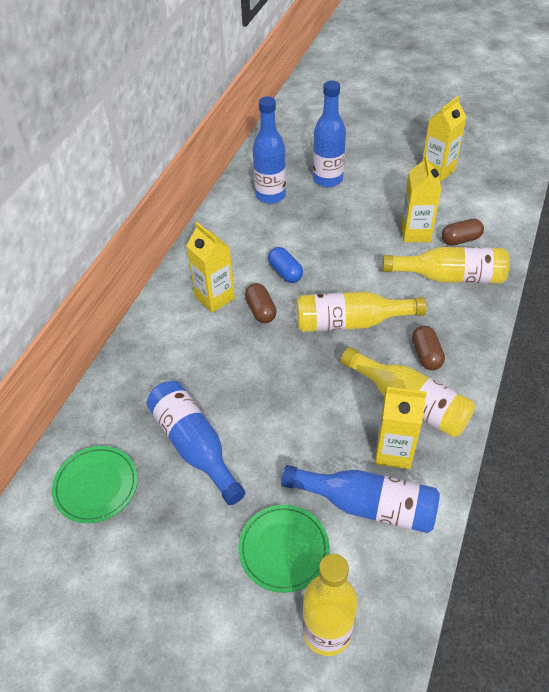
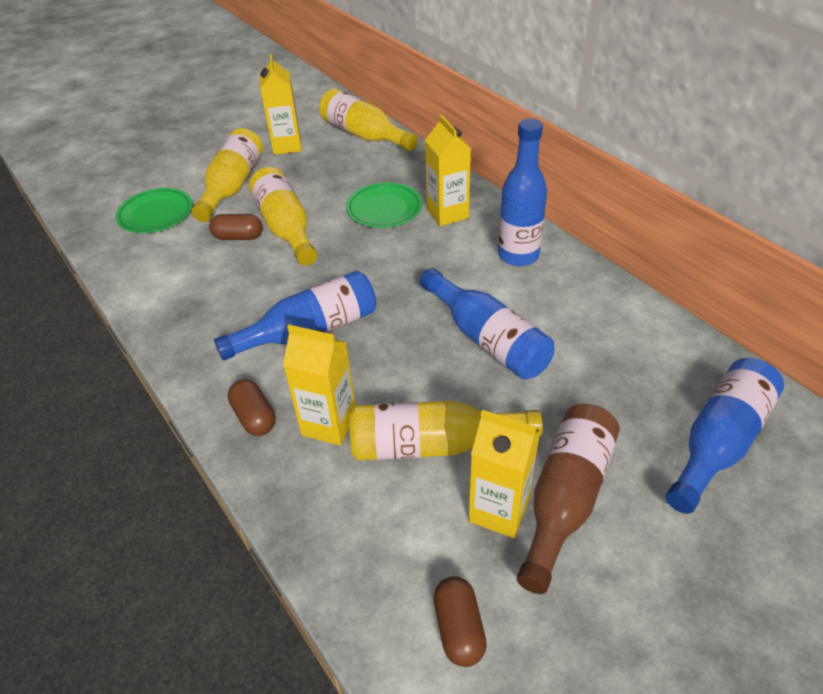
blue capsule: 1 -> 0
brown bottle: 0 -> 1

